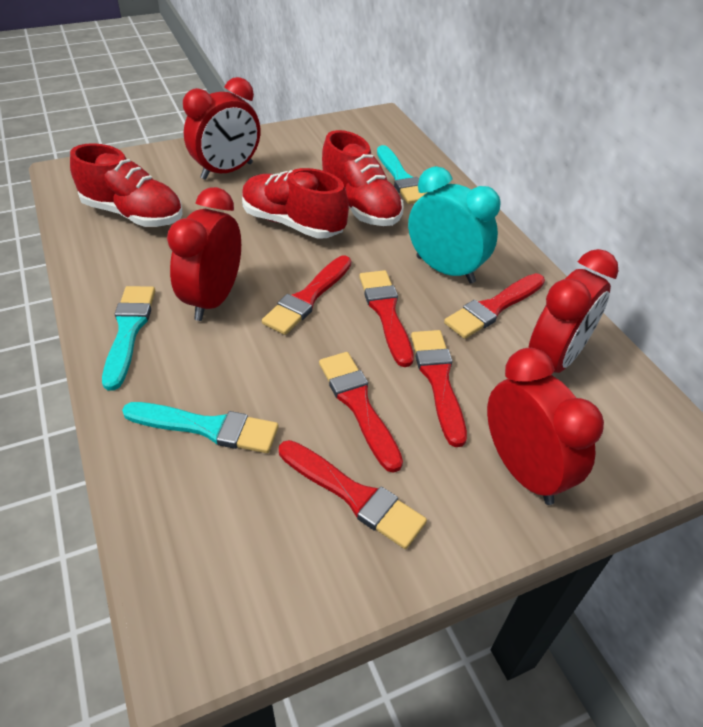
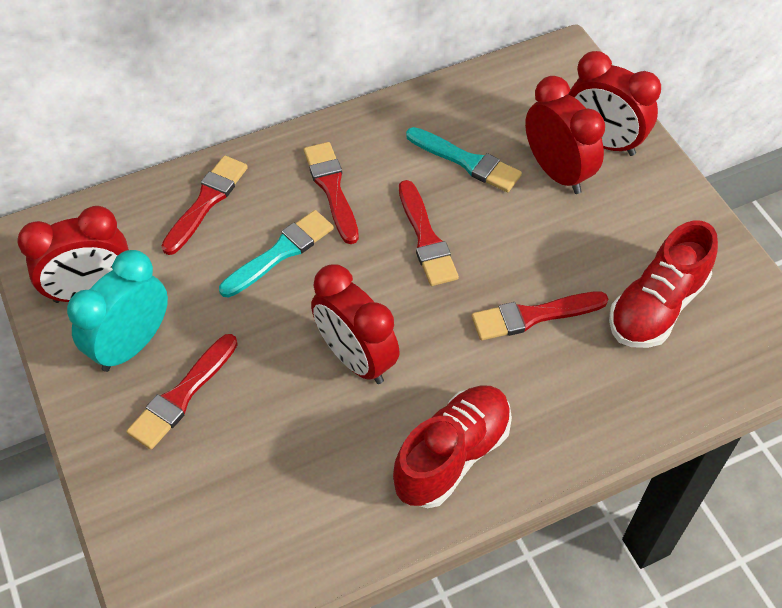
red brush: 6 -> 5
red shoe: 3 -> 2
turquoise brush: 3 -> 2

